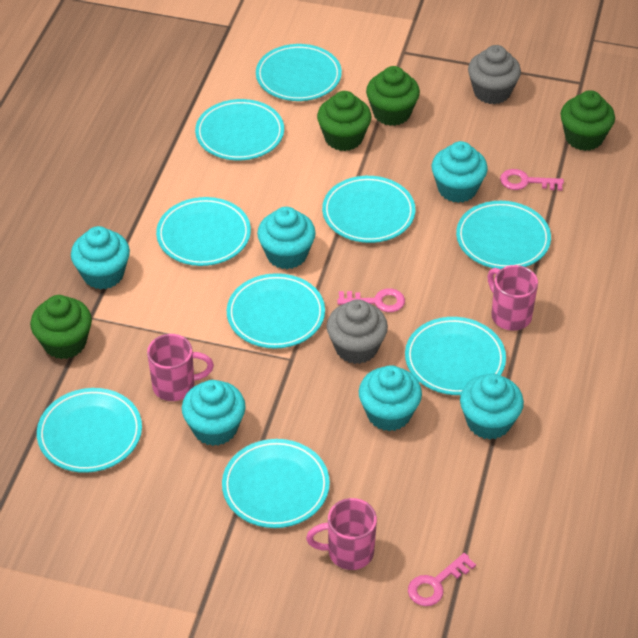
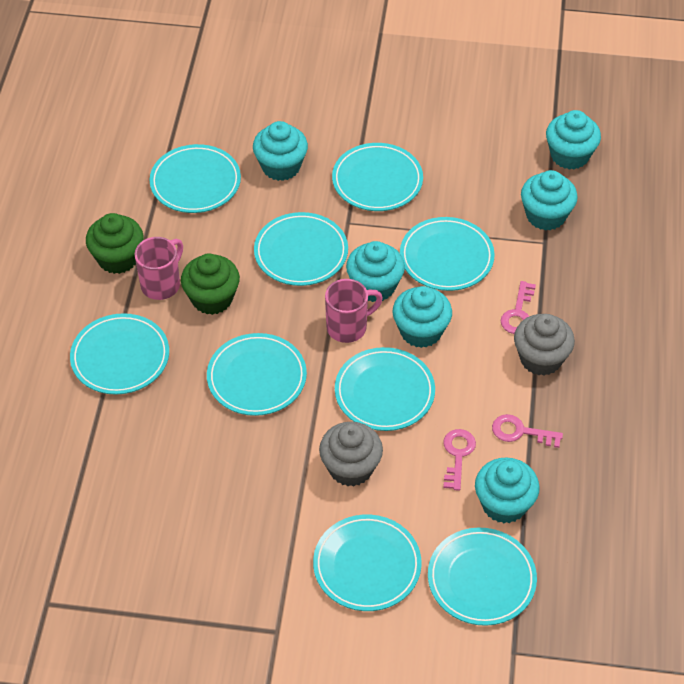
green cupcake: 4 -> 2
pink mug: 3 -> 2

